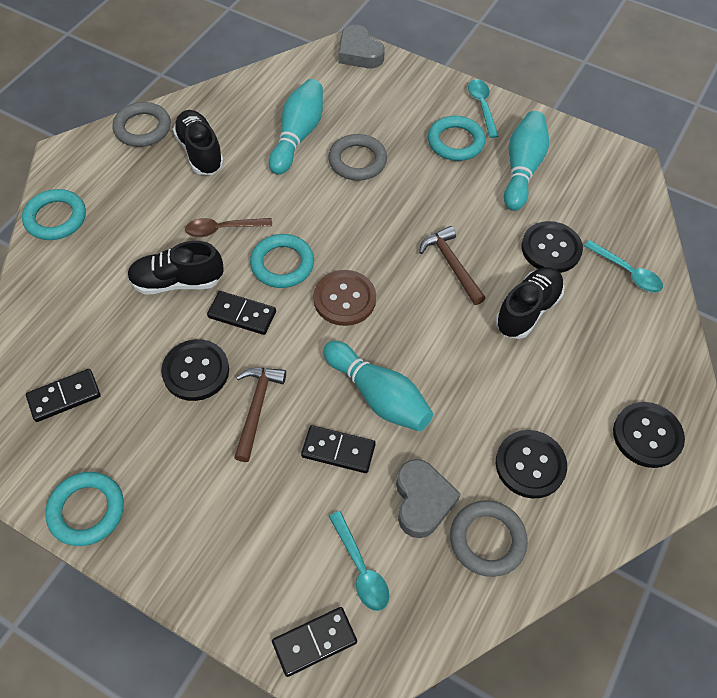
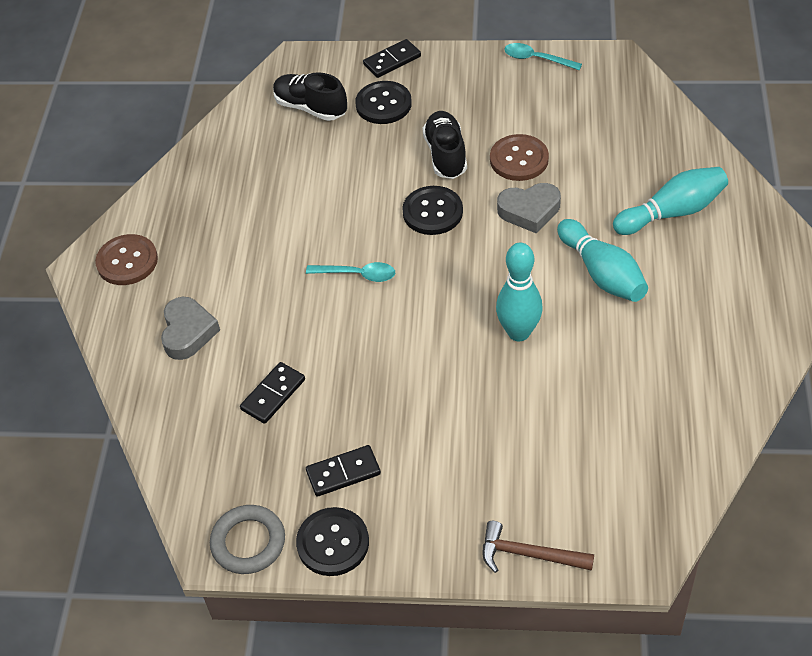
black button: 4 -> 3
black domino: 4 -> 3
black shoe: 3 -> 2
brown button: 1 -> 2
brown hammer: 2 -> 1
brown spoon: 1 -> 0
grey ring: 3 -> 1
turquoise ring: 4 -> 0
turquoise spoon: 3 -> 2

